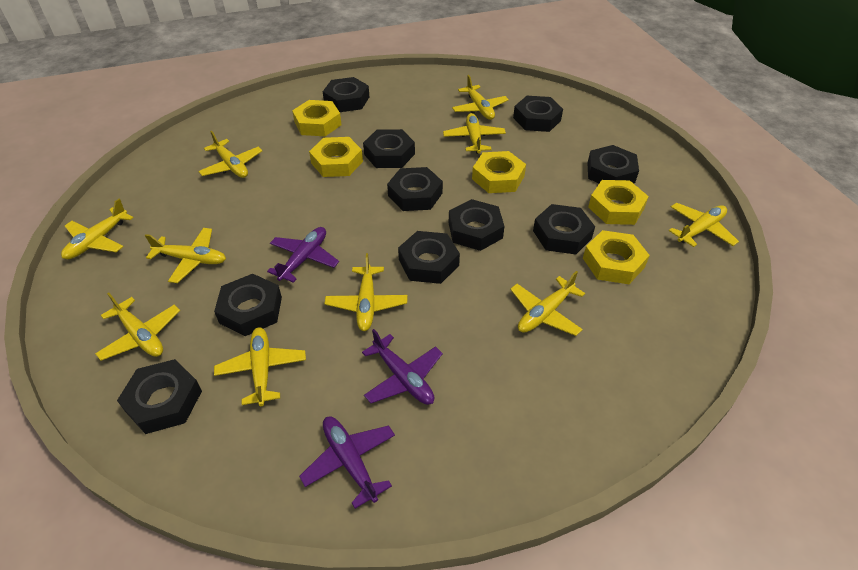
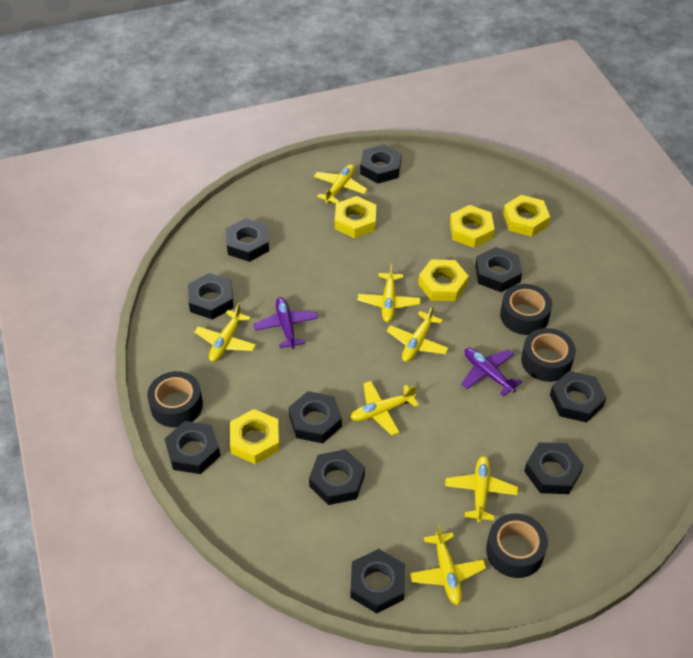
black tape: 0 -> 4
purple plane: 3 -> 2
yellow plane: 10 -> 7

